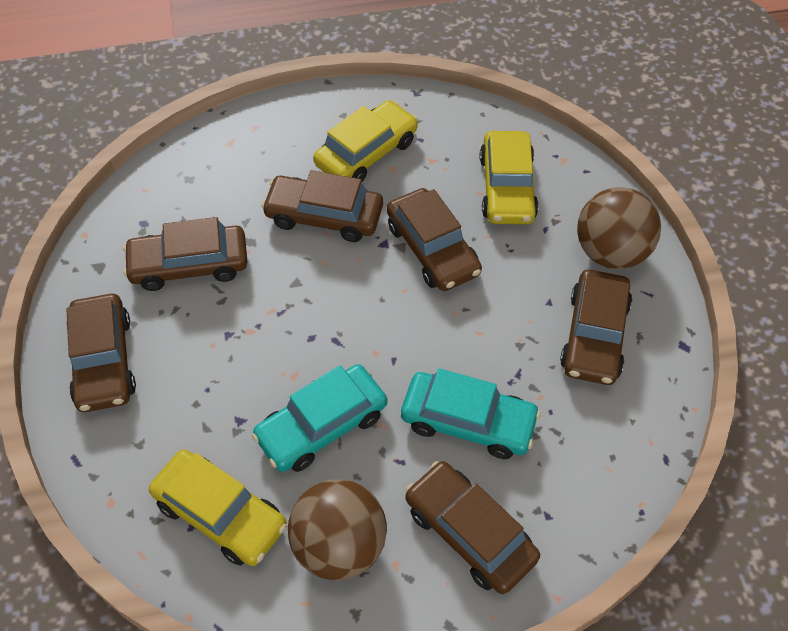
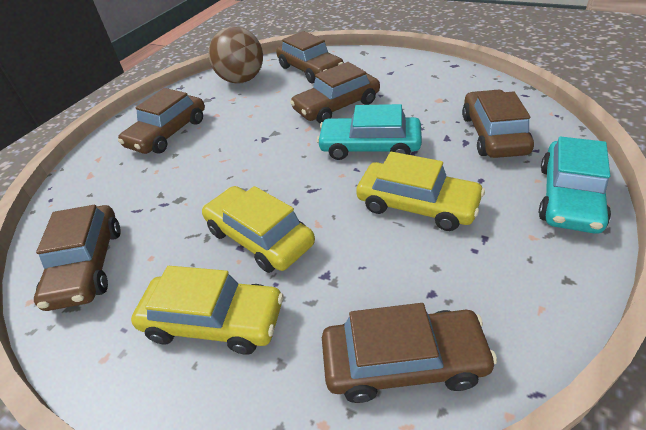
brown ball: 2 -> 1

